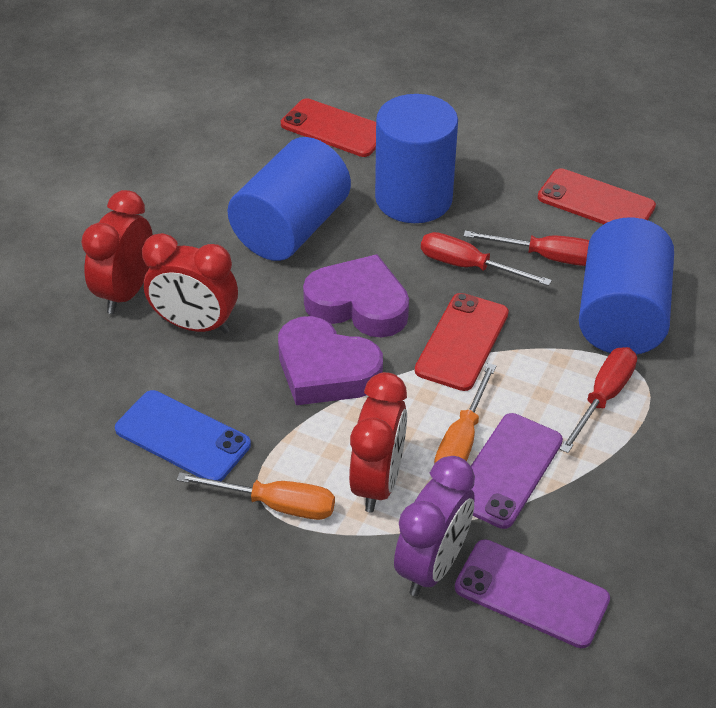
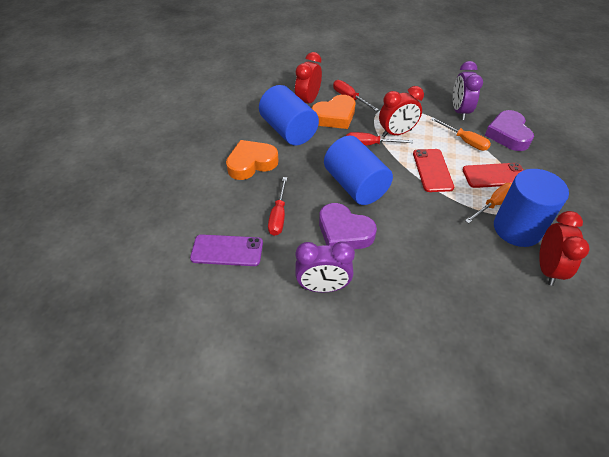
blue phone: 1 -> 0
orange heart: 0 -> 2
purple clock: 1 -> 2
purple phone: 2 -> 1
red phone: 3 -> 2

